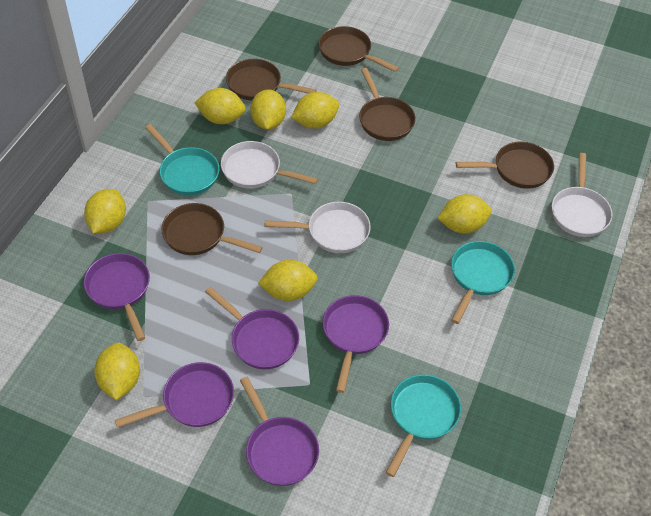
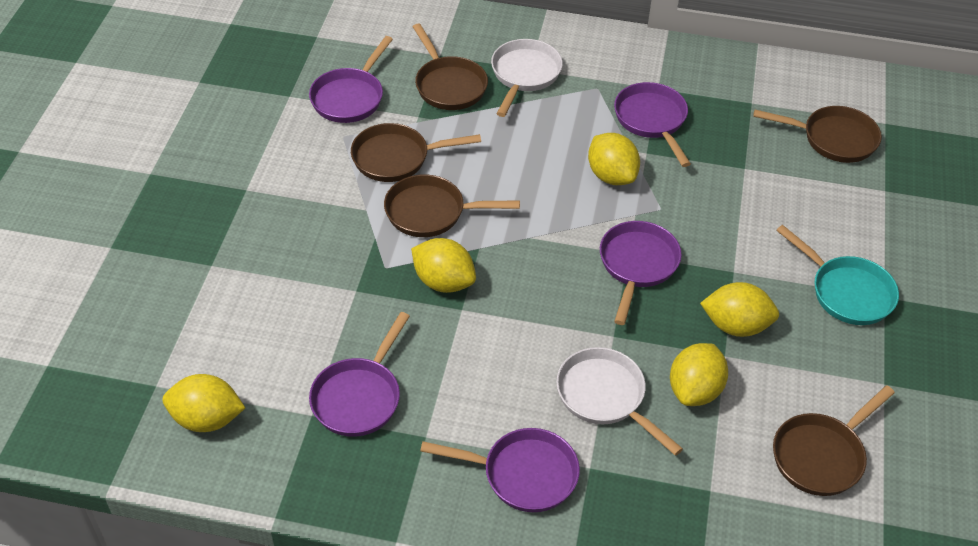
turquoise pan: 3 -> 1
white pan: 3 -> 2
yellow lemon: 7 -> 5

